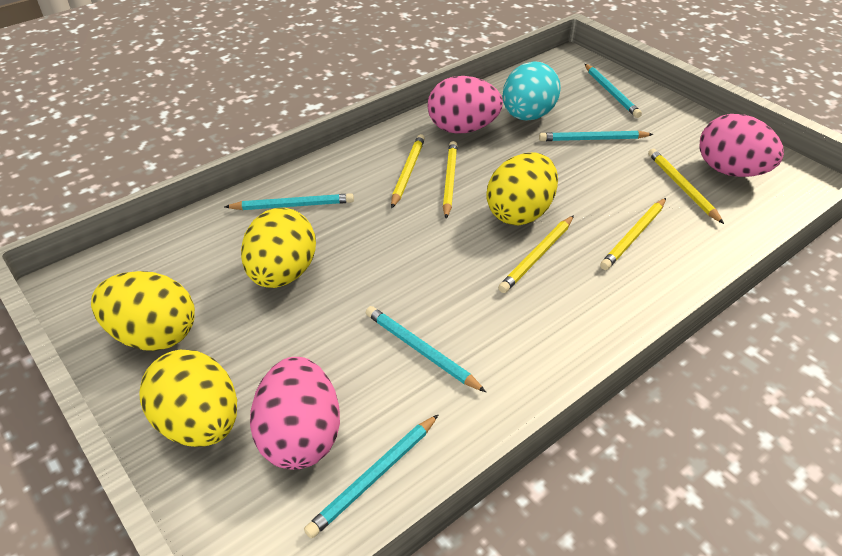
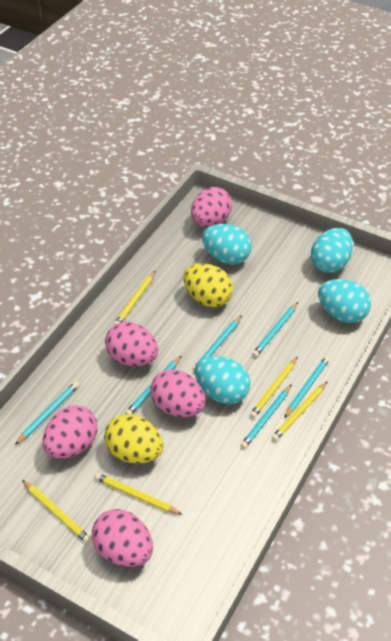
pink egg: 3 -> 5
turquoise egg: 1 -> 4
turquoise pencil: 5 -> 6
yellow egg: 4 -> 2

